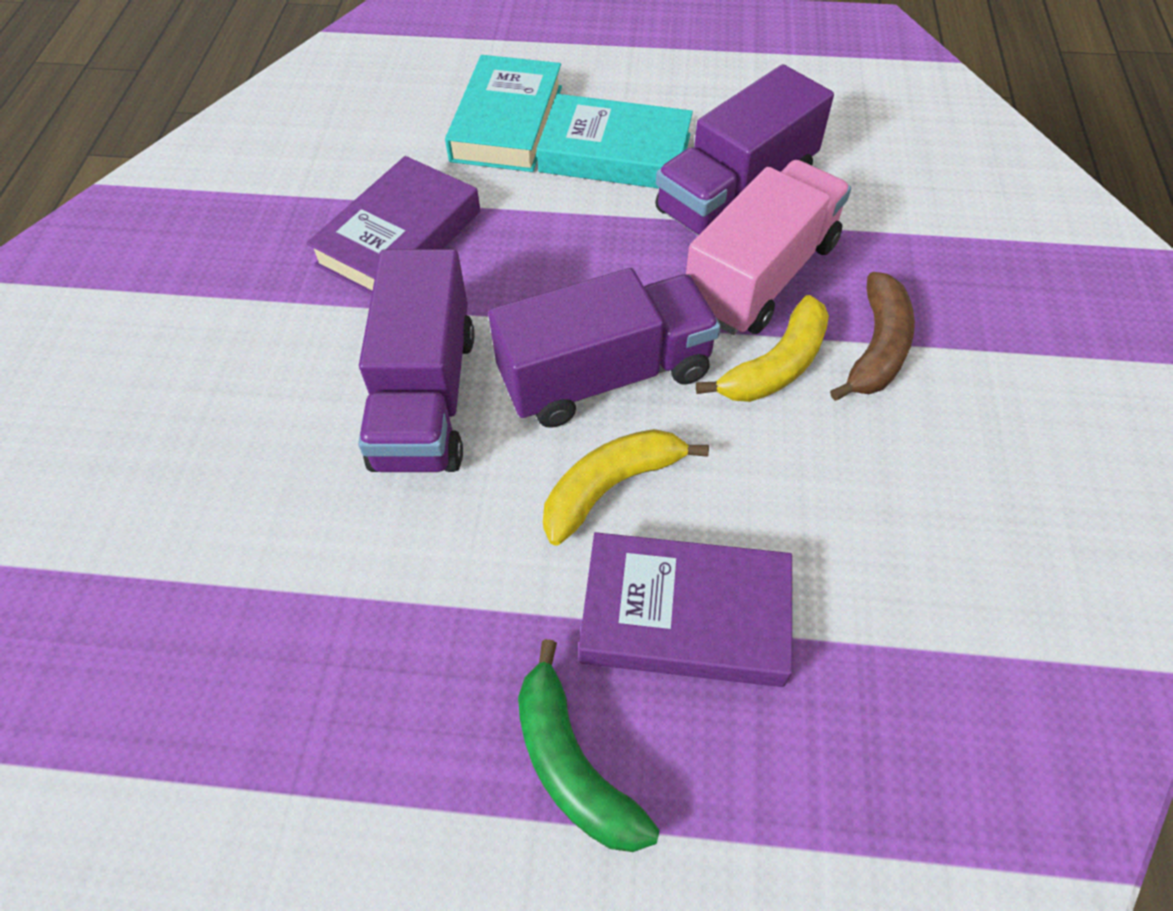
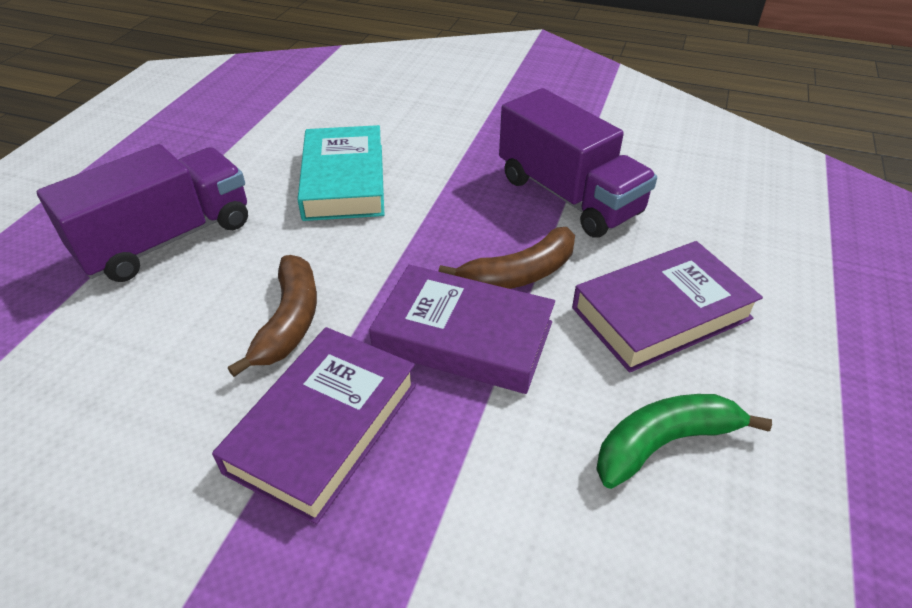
brown banana: 1 -> 2
pink truck: 1 -> 0
purple book: 2 -> 3
purple truck: 3 -> 2
turquoise book: 2 -> 1
yellow banana: 2 -> 0

